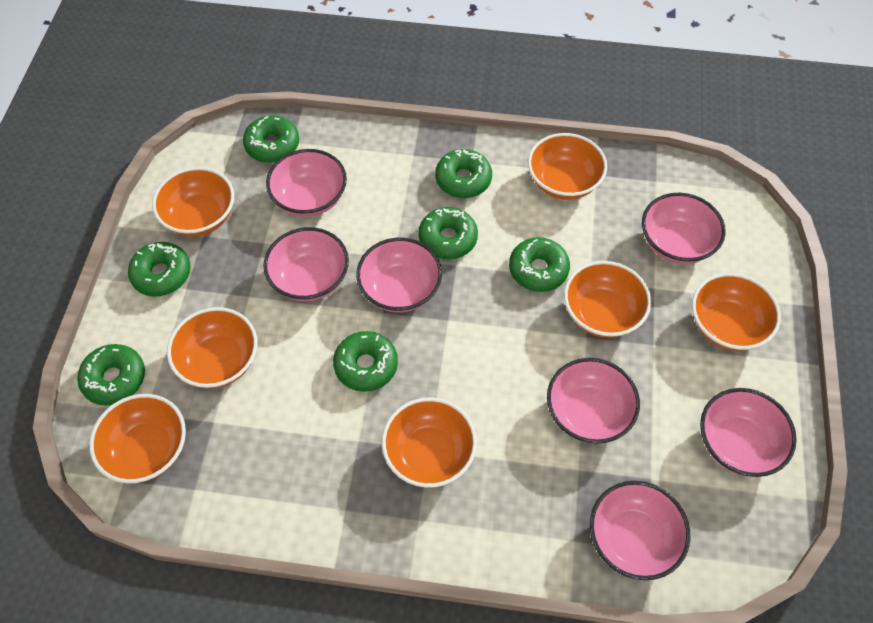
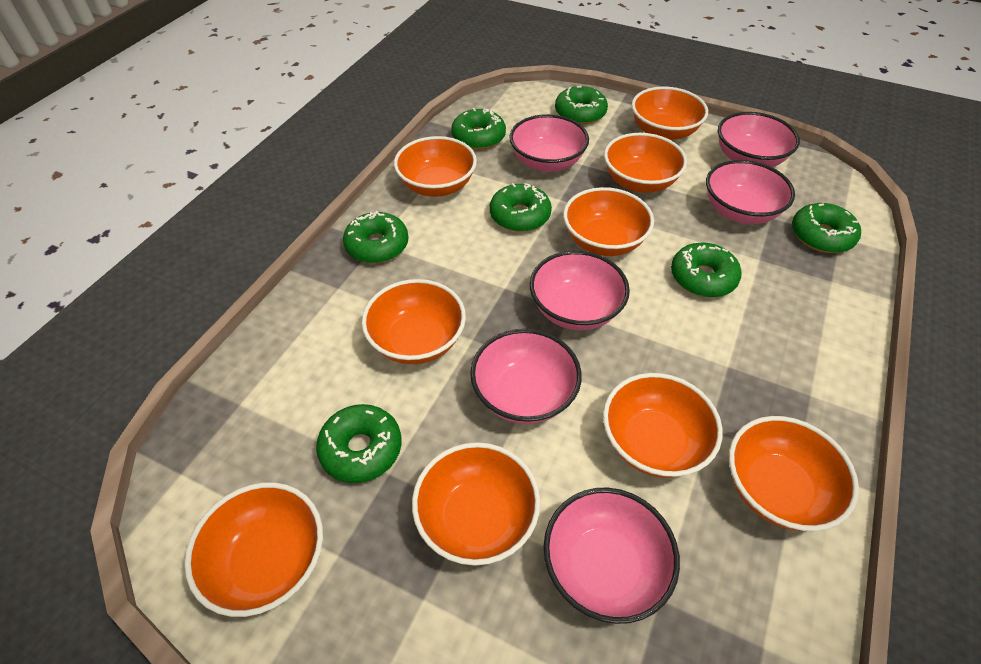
orange bowl: 7 -> 9
pink bowl: 7 -> 6

